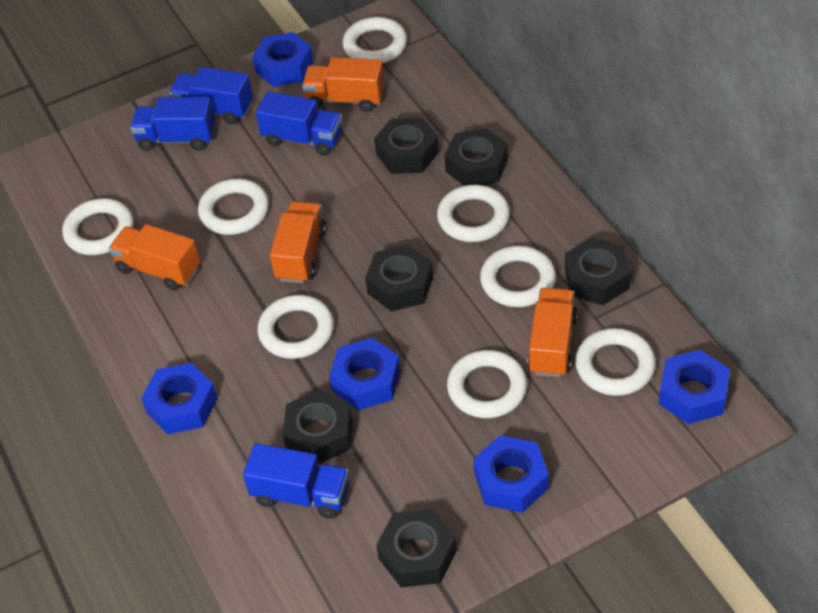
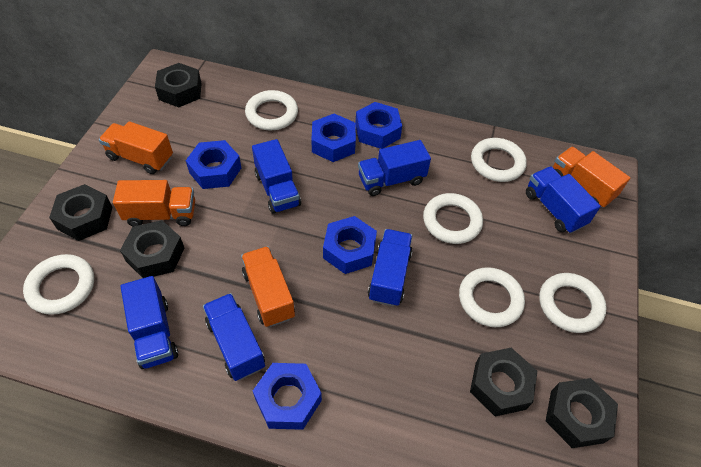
black nut: 6 -> 5
blue truck: 4 -> 6
white ring: 8 -> 6

